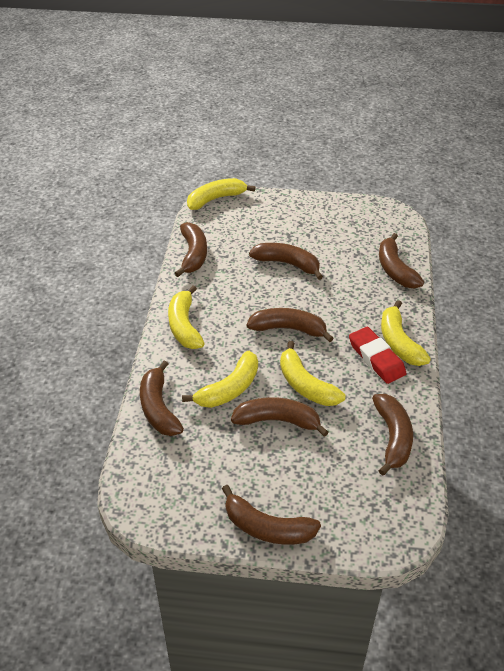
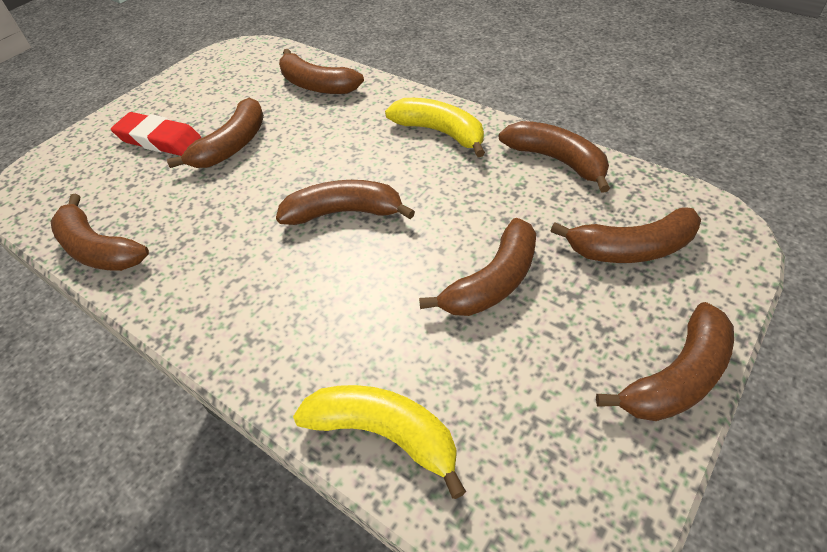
yellow banana: 5 -> 2

